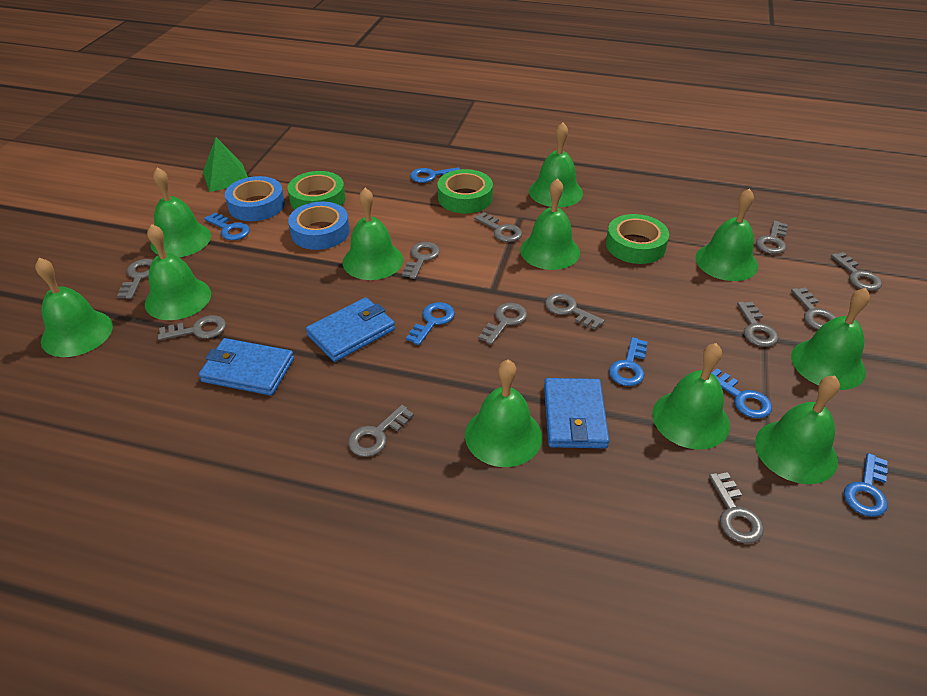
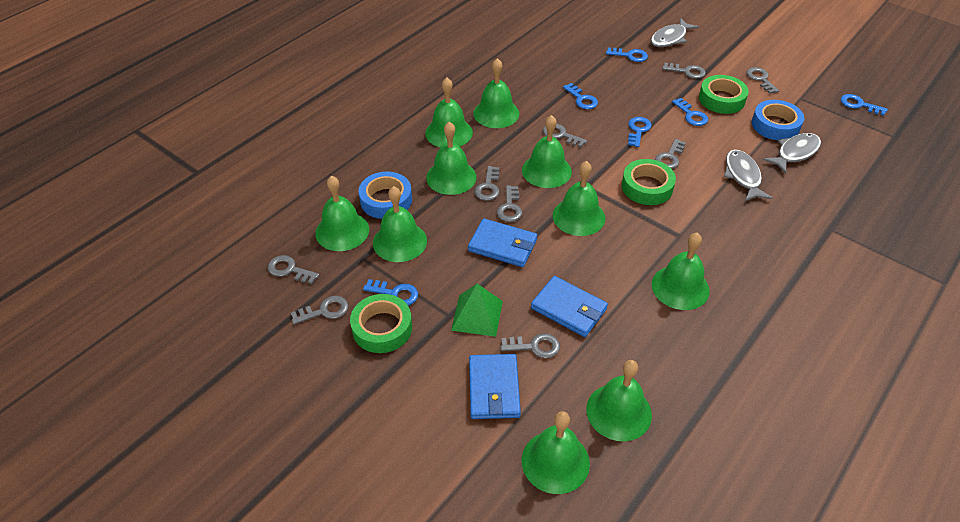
green bell: 11 -> 10
grey fish: 0 -> 3
grey key: 12 -> 9

